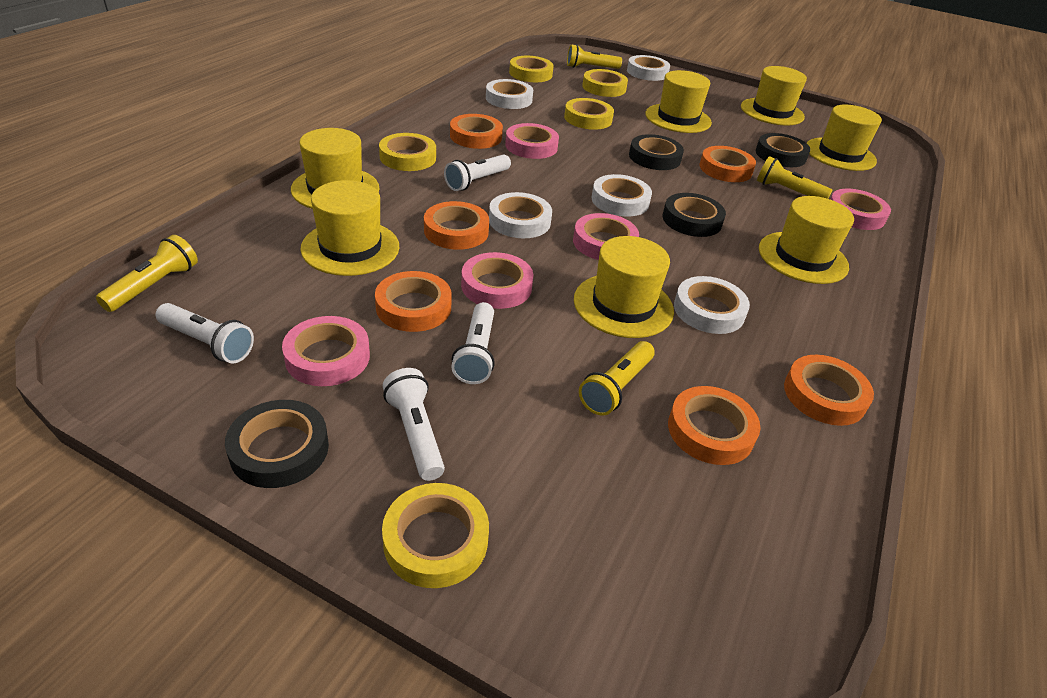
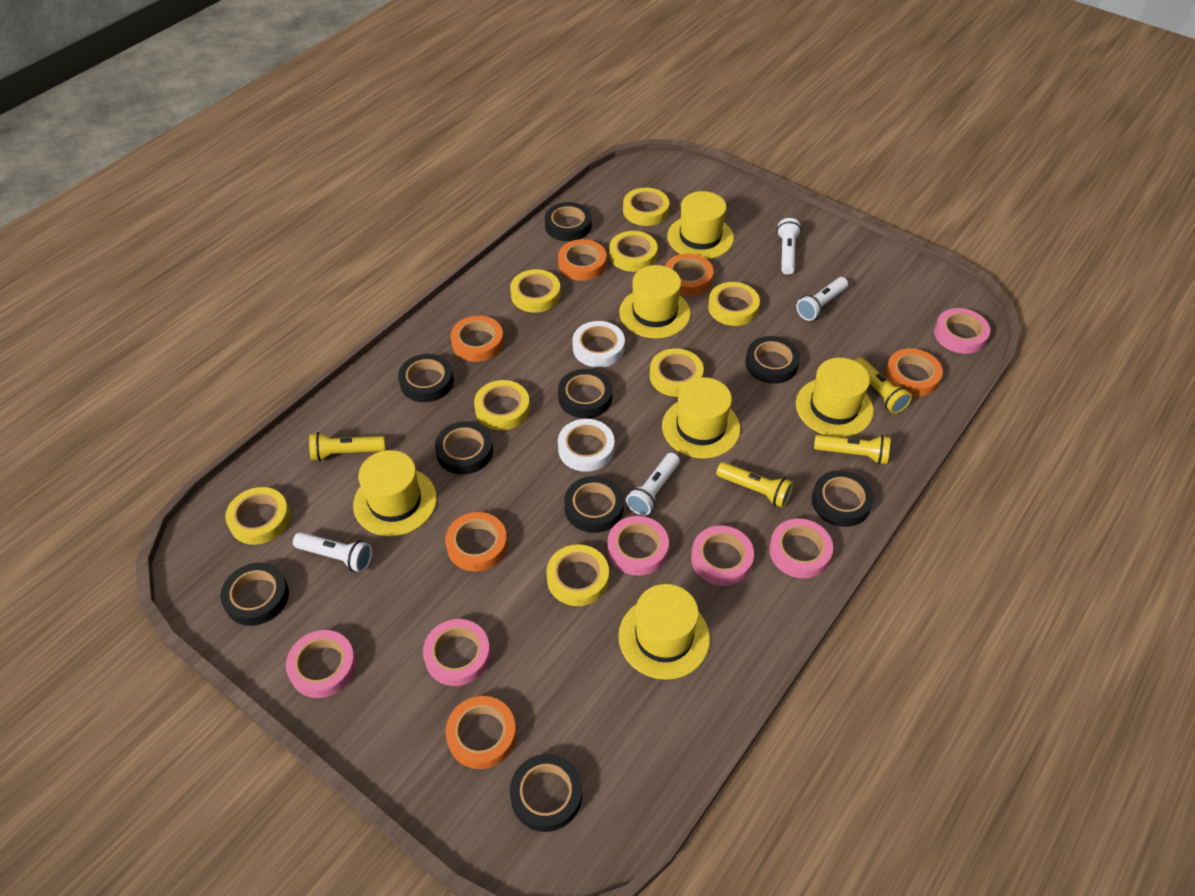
black tape: 4 -> 9
pink tape: 5 -> 6
white tape: 5 -> 2
yellow hat: 7 -> 6
yellow tape: 5 -> 8

